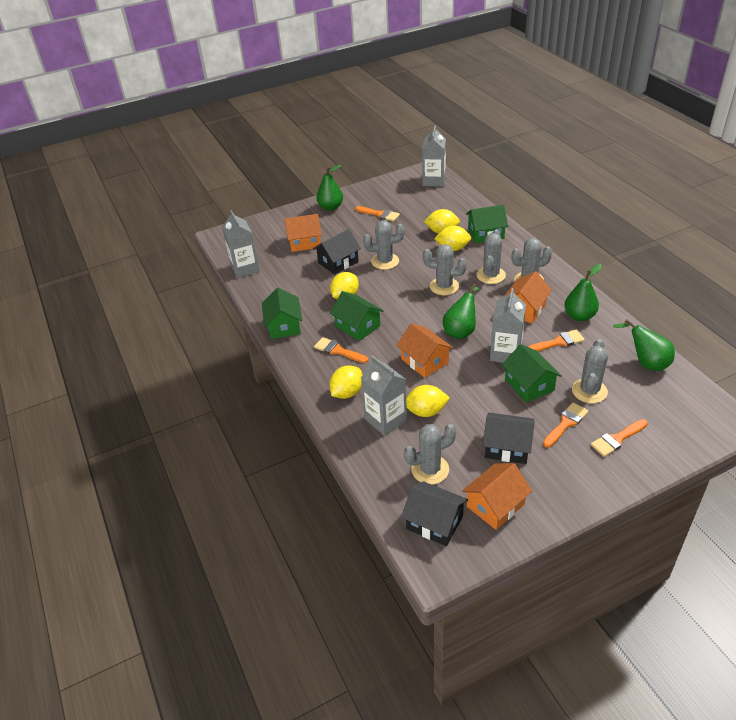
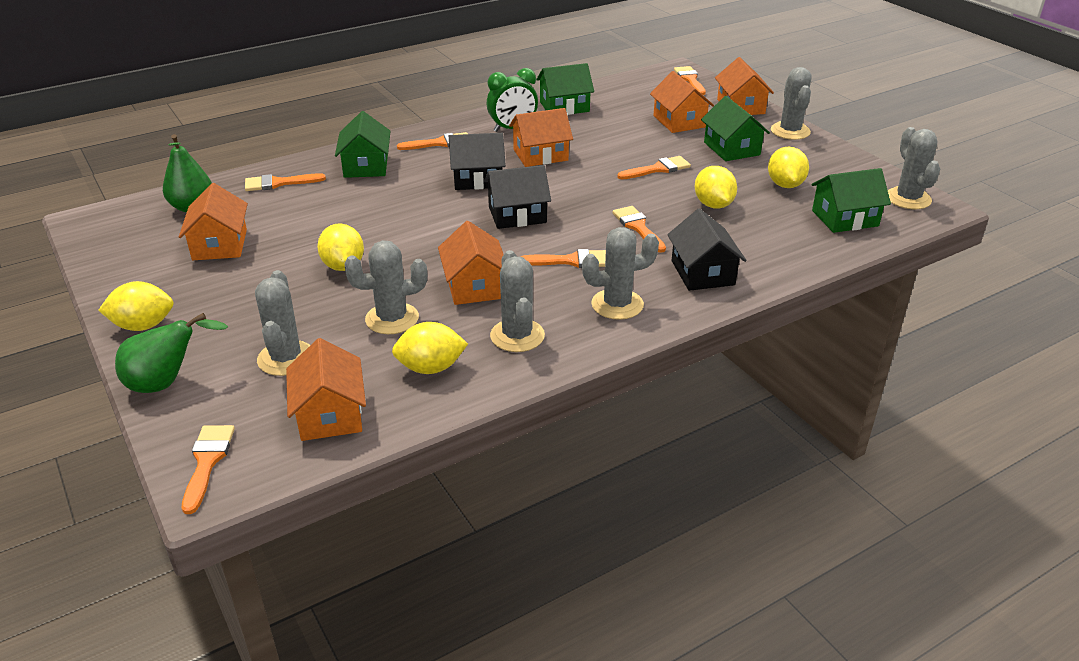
green clock: 0 -> 1
green pear: 4 -> 2
grey carton: 4 -> 0
orange brush: 5 -> 7
orange house: 4 -> 6

